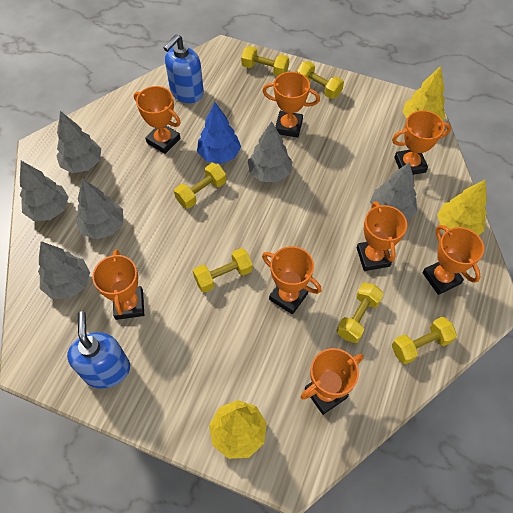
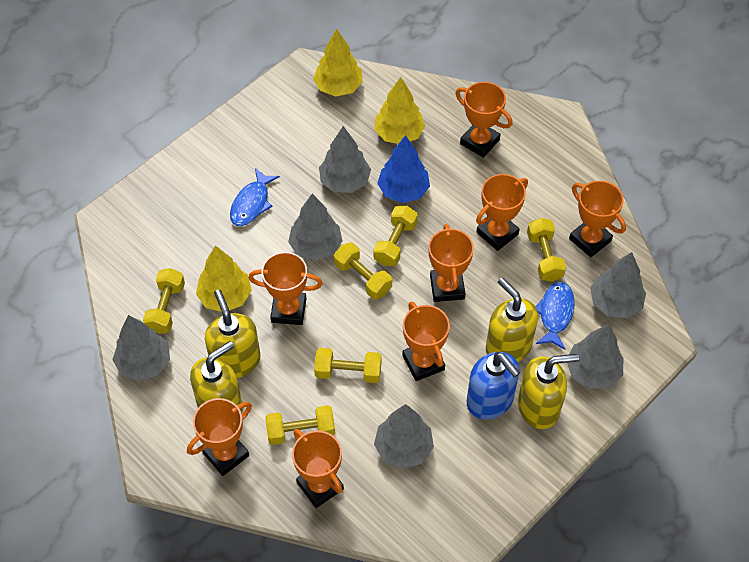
blue fish: 0 -> 2
blue soap dispenser: 2 -> 1
yellow soap dispenser: 0 -> 4

